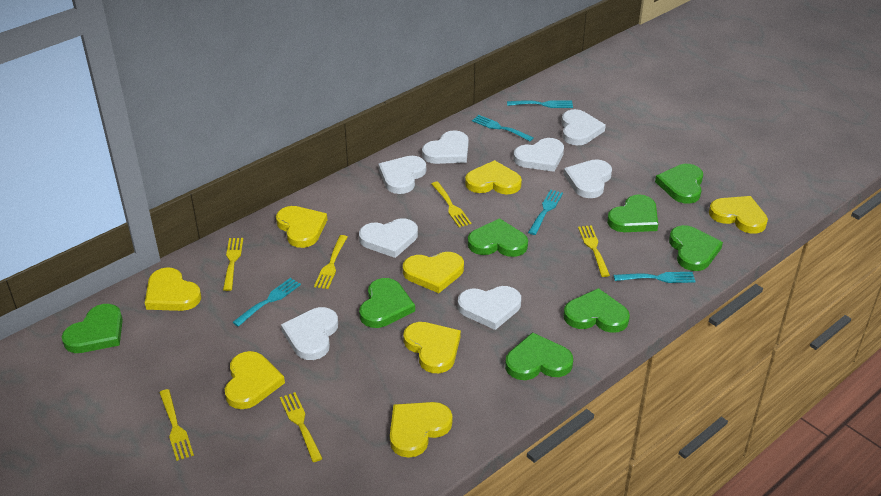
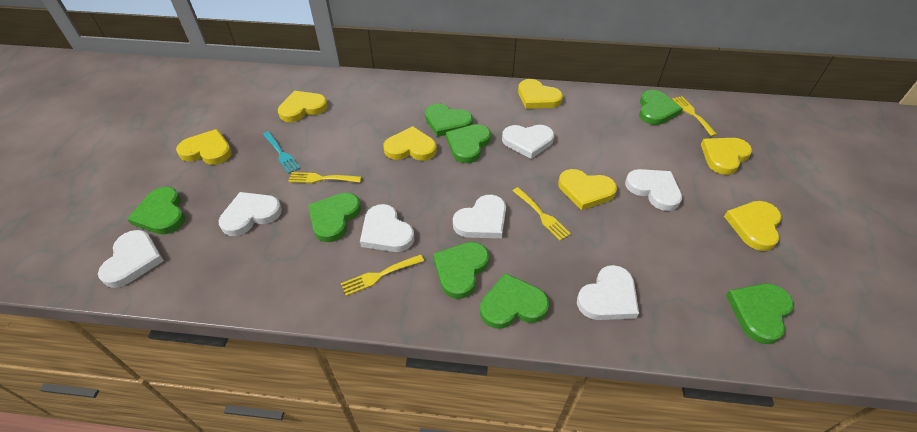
turquoise fork: 5 -> 1
white heart: 8 -> 7
yellow fork: 6 -> 4
yellow heart: 8 -> 7

